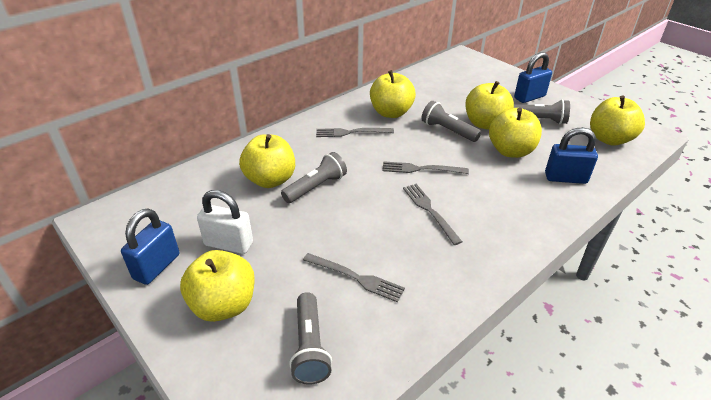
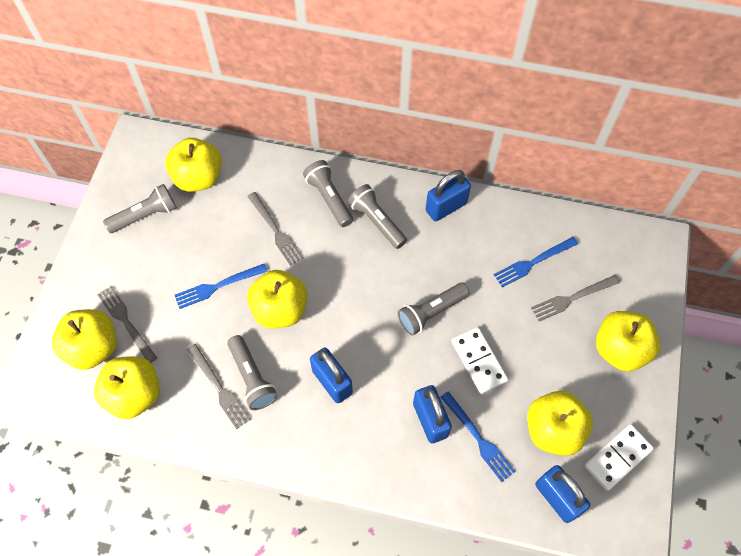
blue fork: 0 -> 3
blue padlock: 3 -> 4
grey flashlight: 4 -> 5
white domino: 0 -> 2
white padlock: 1 -> 0

